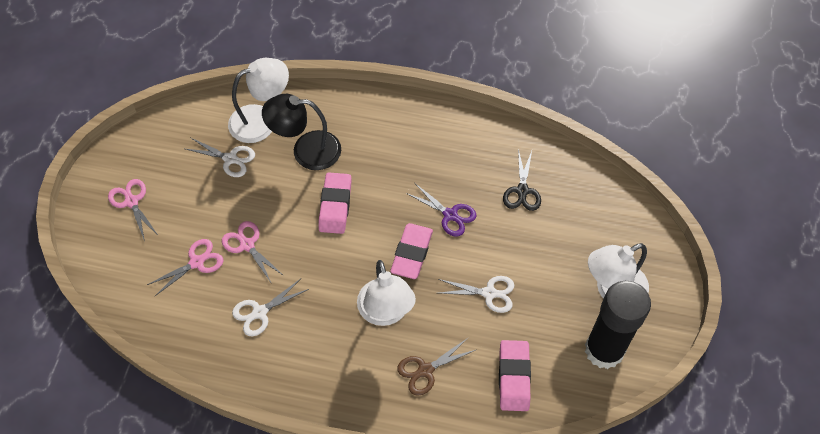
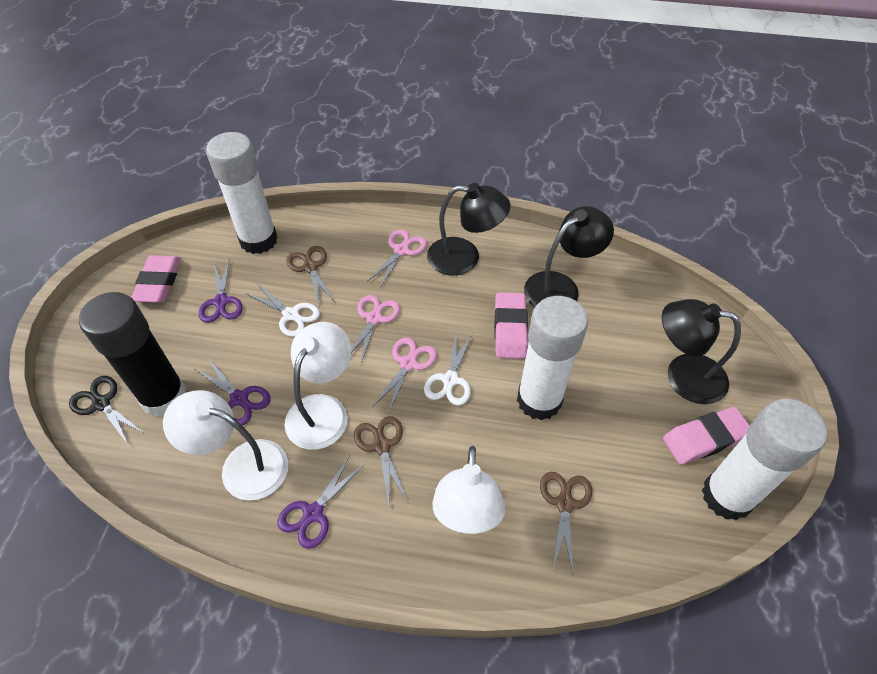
black lamp: 1 -> 3
brown scissors: 1 -> 3
purple scissors: 1 -> 3
white glue stick: 0 -> 3
white scissors: 3 -> 2

